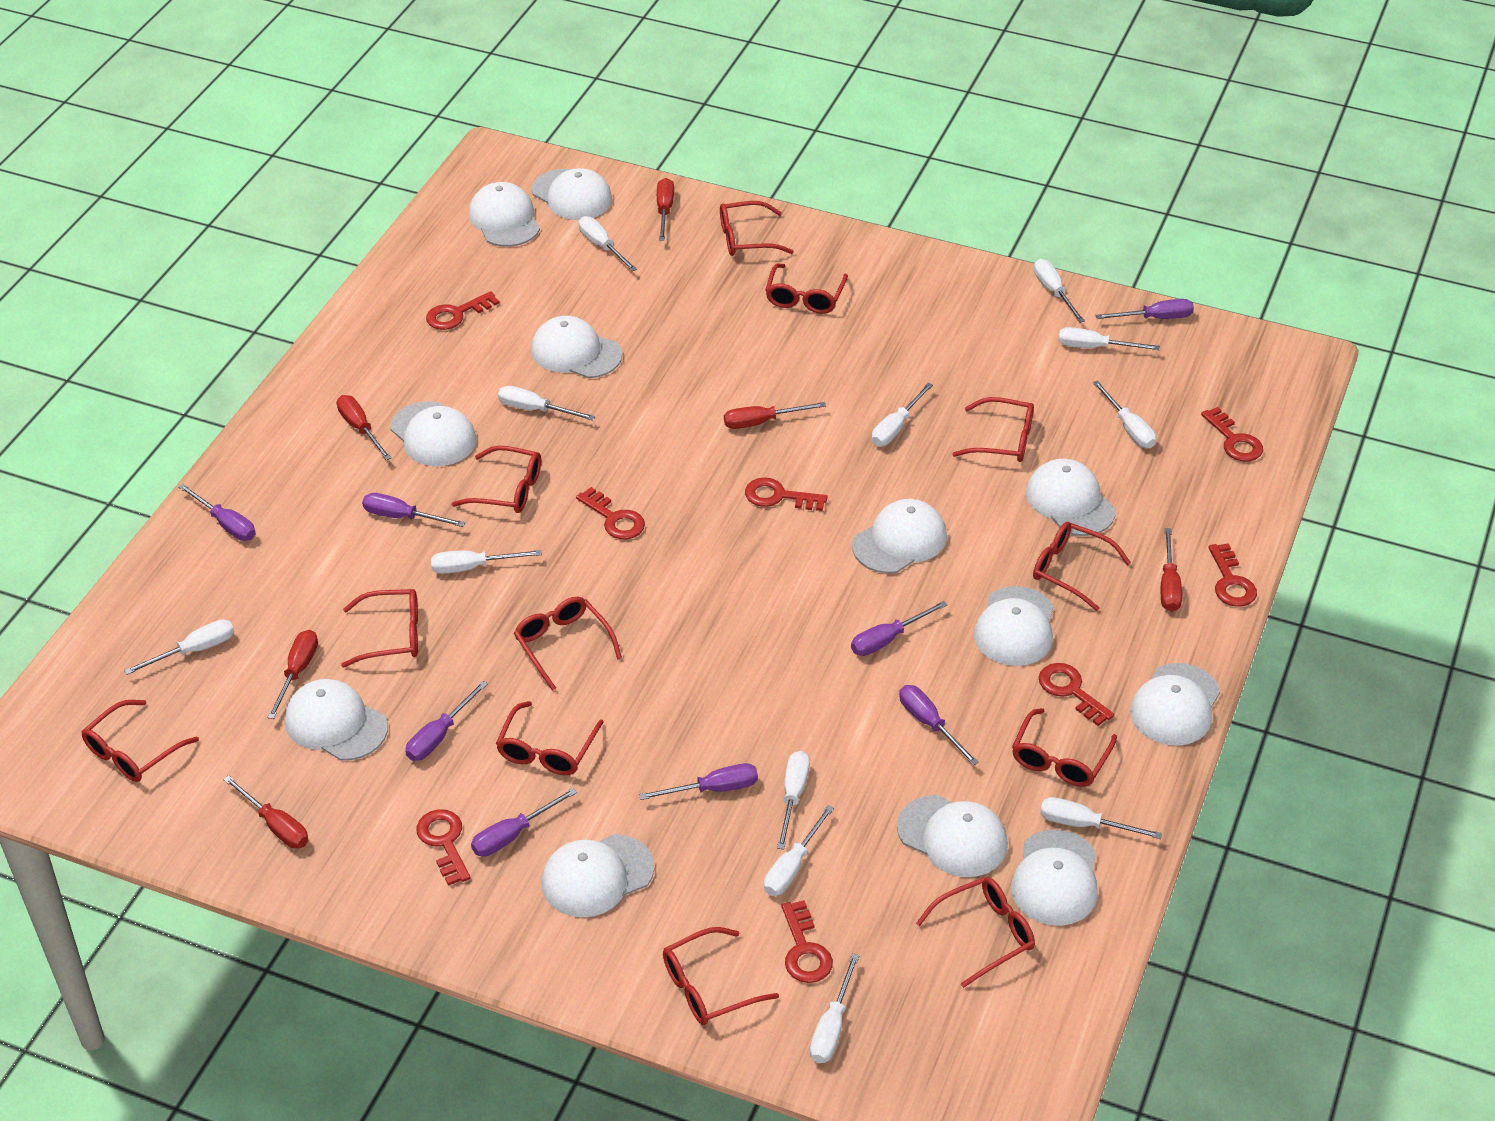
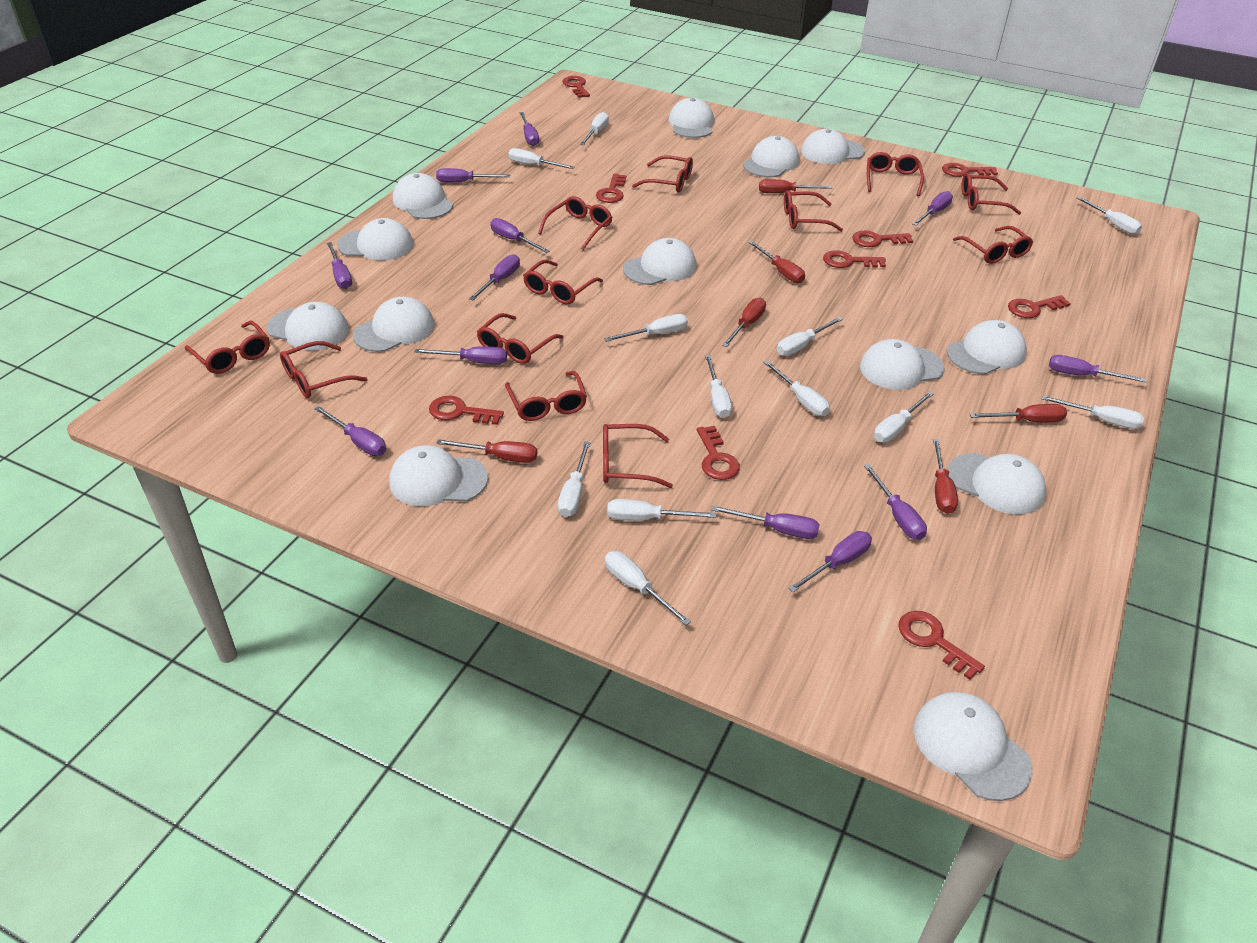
purple screwdriver: 8 -> 12
red key: 8 -> 9
white cap: 12 -> 13

